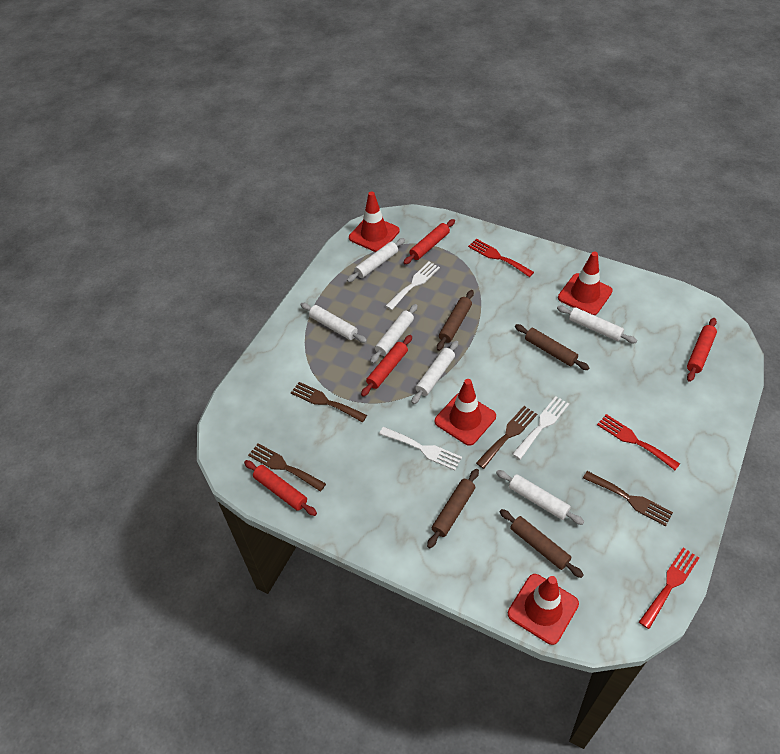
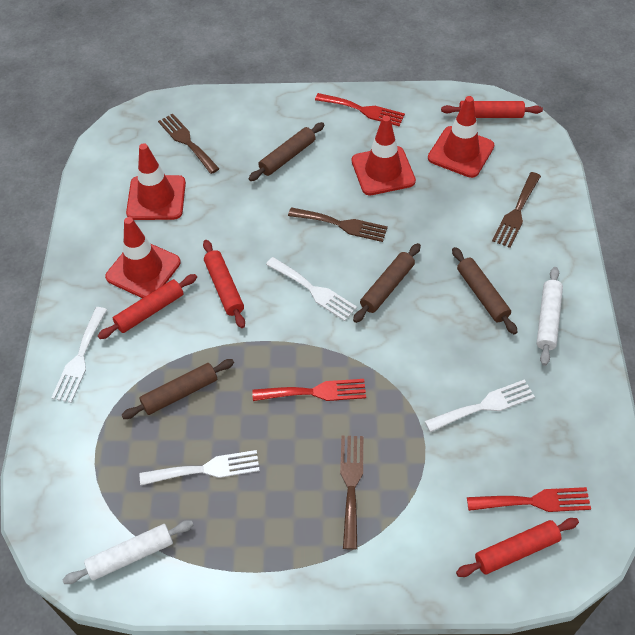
white fork: 3 -> 4
white rolling pin: 6 -> 2

